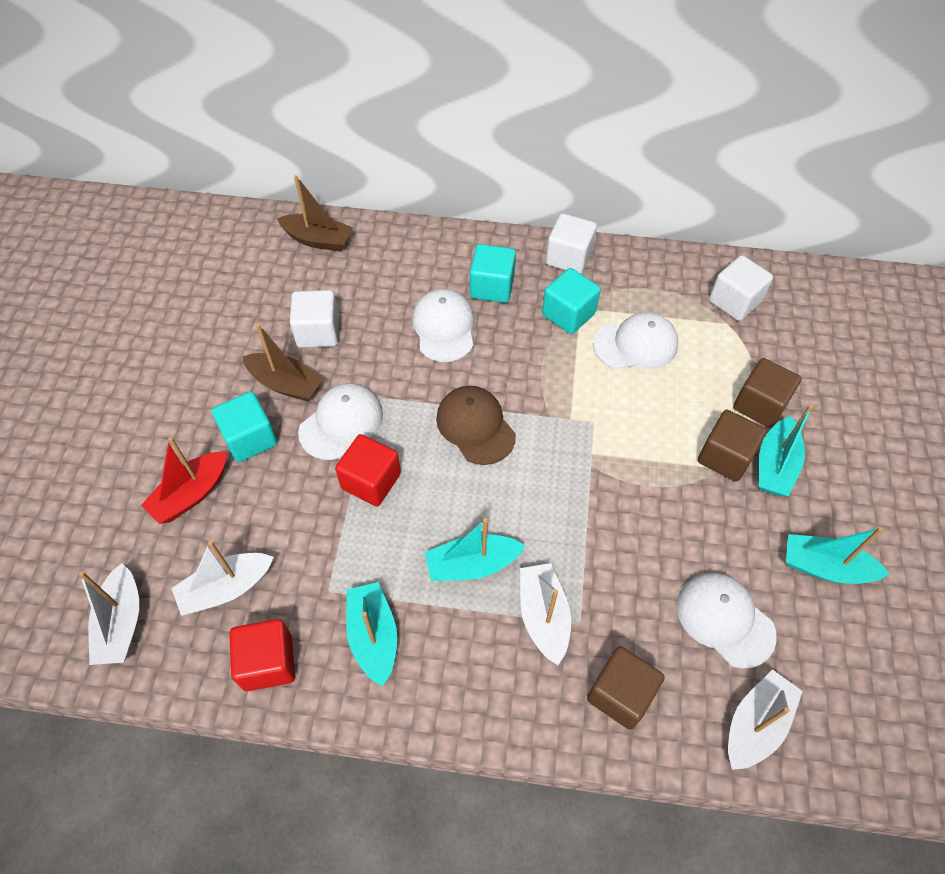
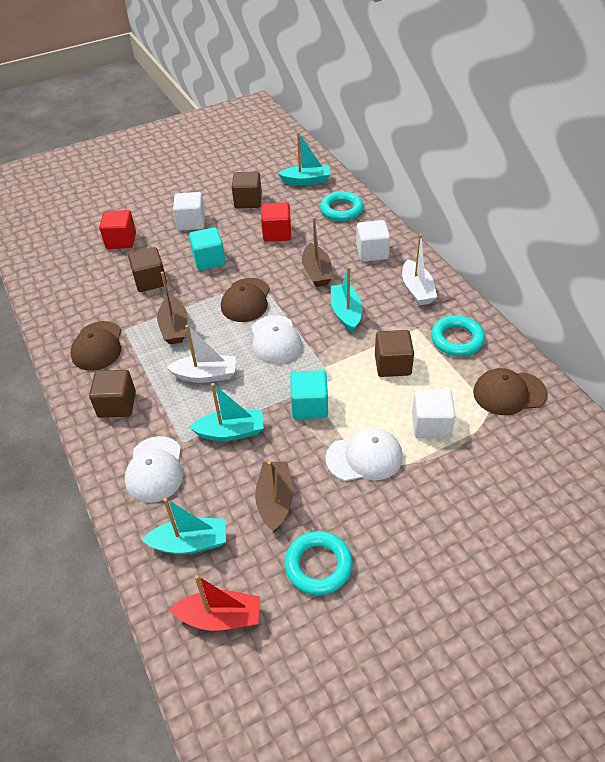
brown boat: 2 -> 3
brown cap: 1 -> 3
brown cube: 3 -> 4
turquoise cube: 3 -> 2
turquoise ring: 0 -> 3
white boat: 4 -> 2
white cap: 4 -> 3

